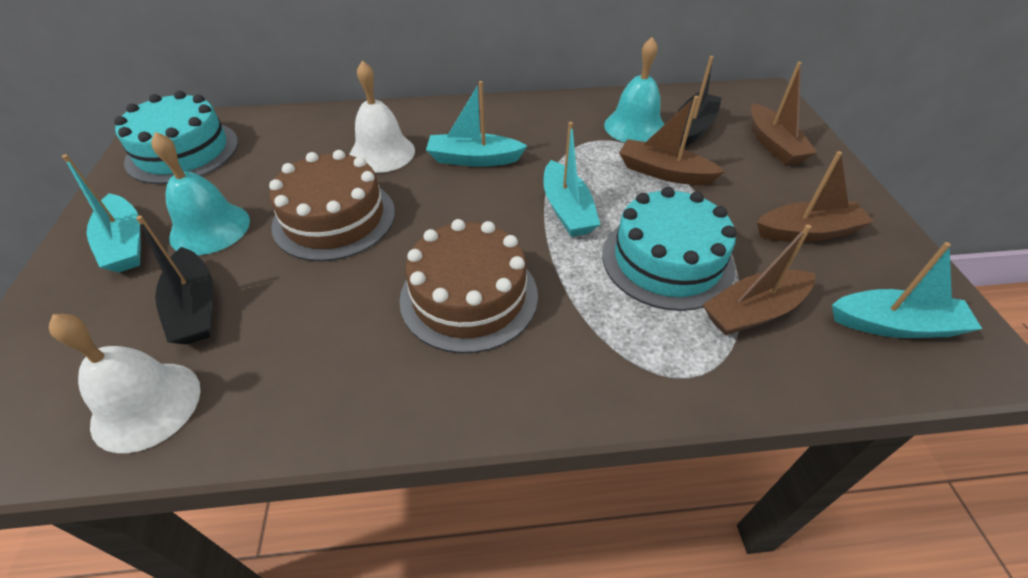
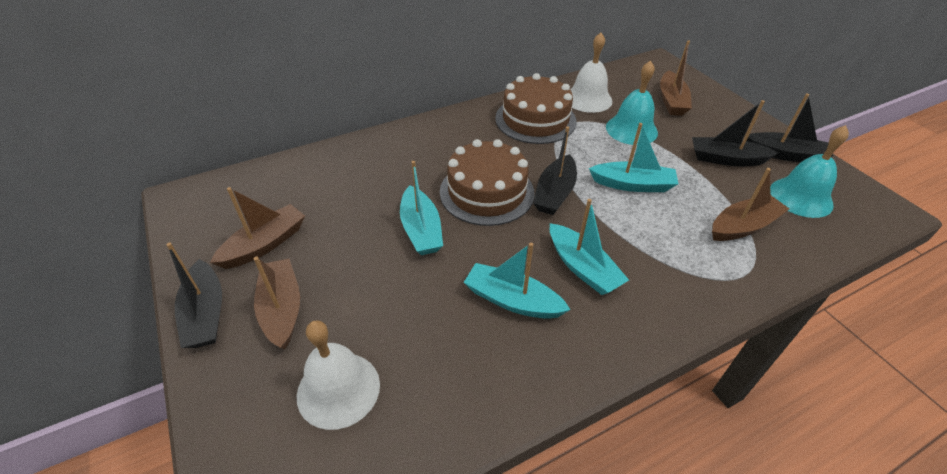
black boat: 2 -> 4
turquoise cake: 2 -> 0

